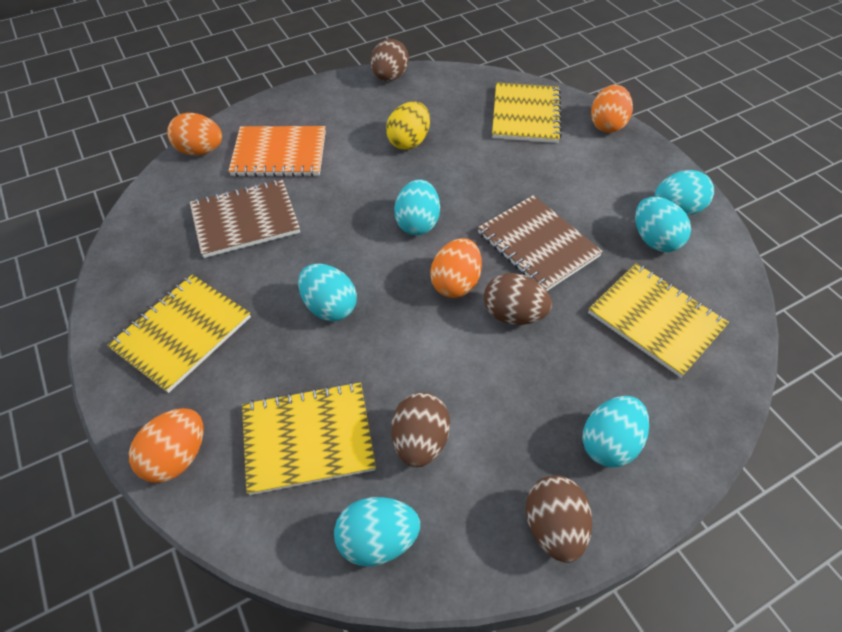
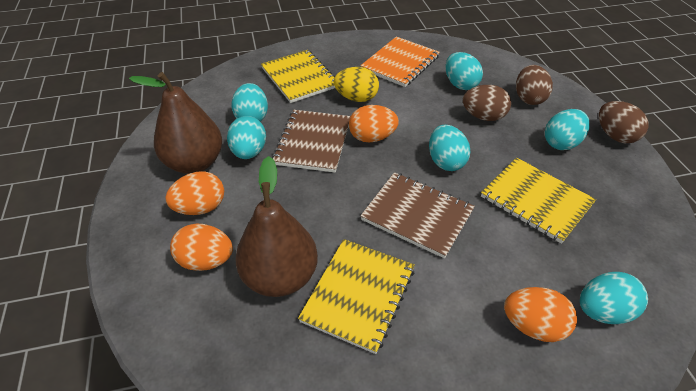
brown egg: 4 -> 3
brown pear: 0 -> 2
yellow notebook: 4 -> 3

